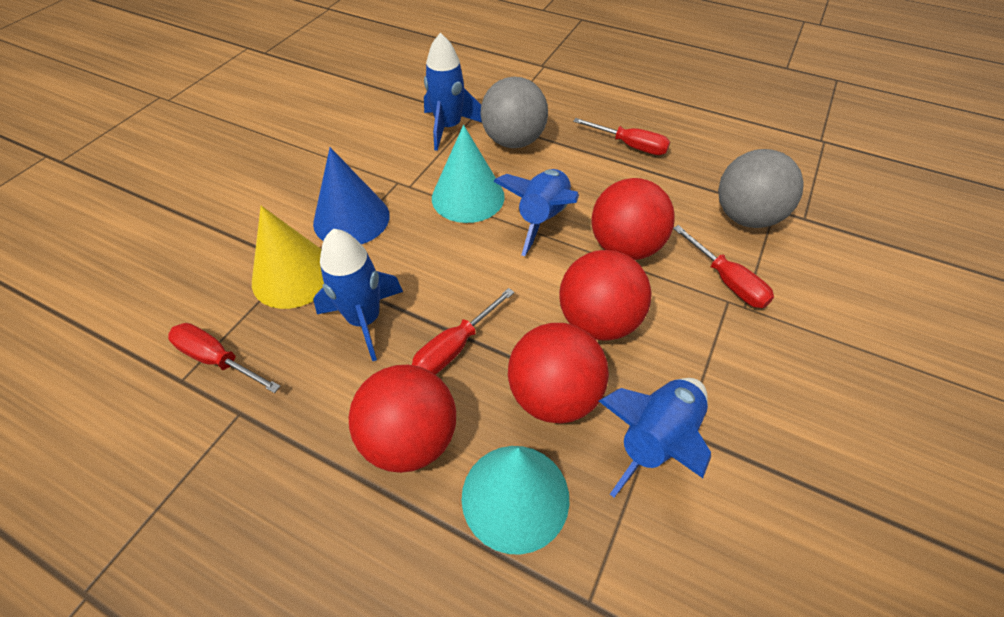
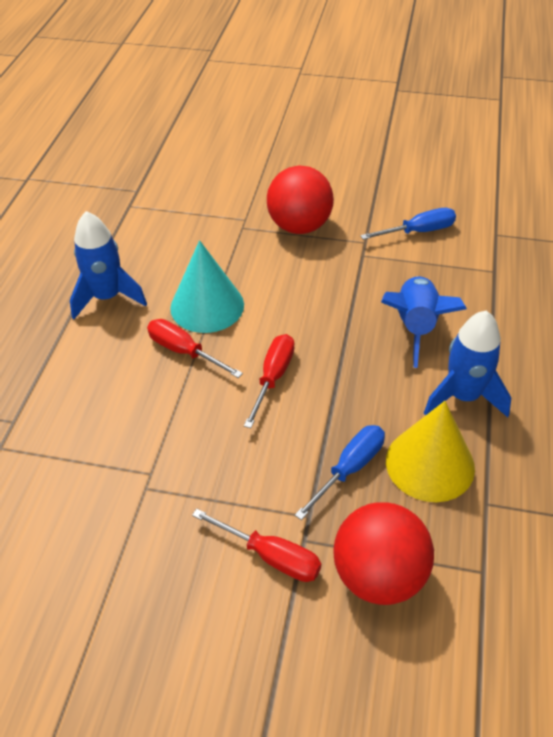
blue cone: 1 -> 0
blue rocket: 4 -> 3
blue screwdriver: 0 -> 2
grey ball: 2 -> 0
red ball: 4 -> 2
red screwdriver: 4 -> 3
turquoise cone: 2 -> 1

